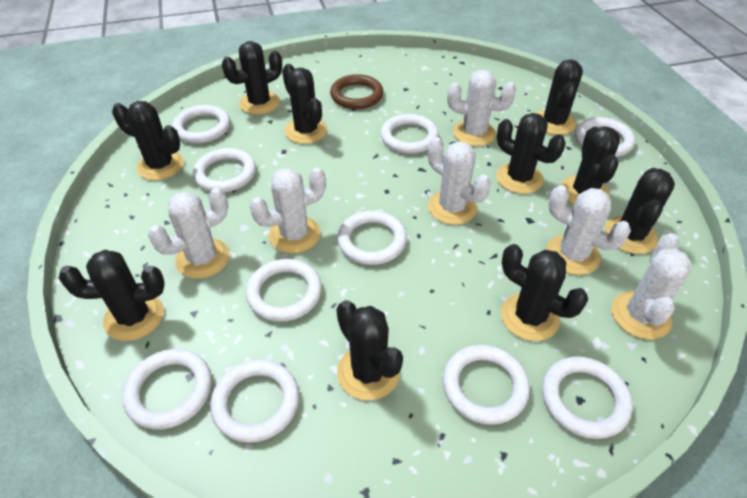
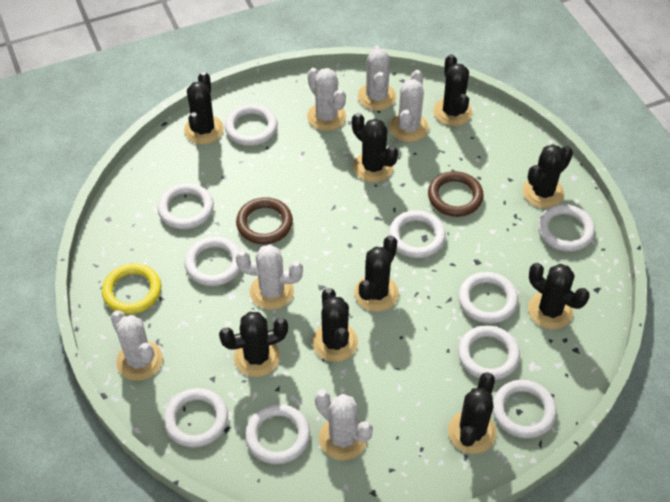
black cactus: 10 -> 9
brown ring: 1 -> 2
yellow ring: 0 -> 1

